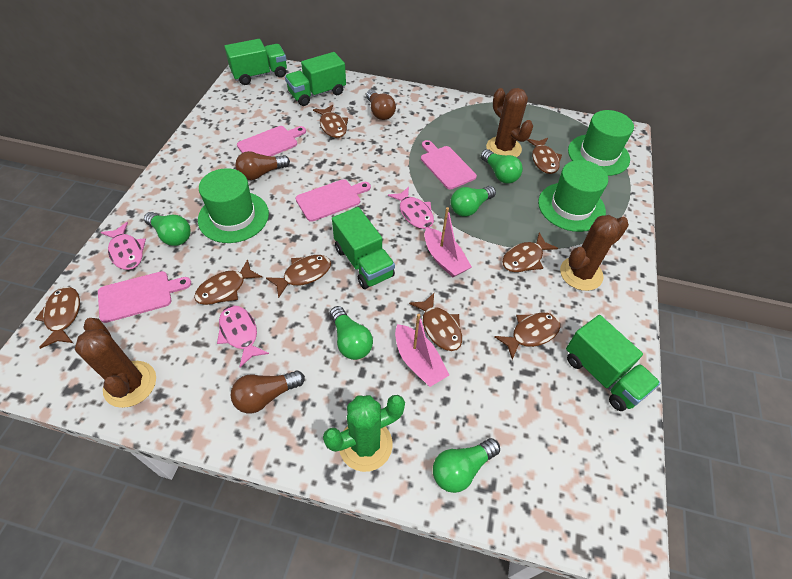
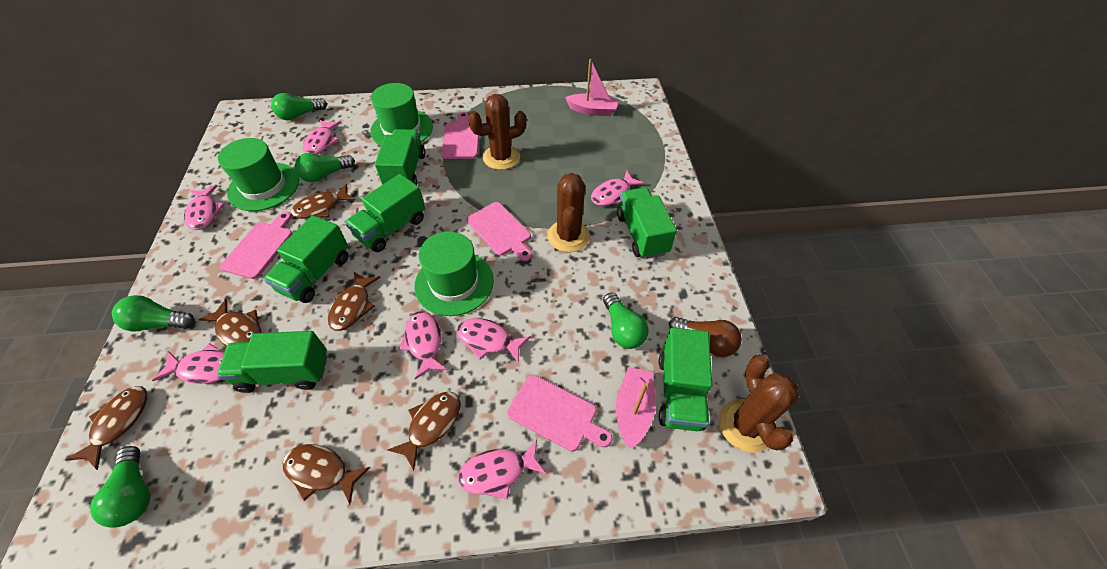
brown fish: 8 -> 6
brown light bulb: 3 -> 1
green cactus: 1 -> 0
green truck: 4 -> 6
pink fish: 3 -> 7

